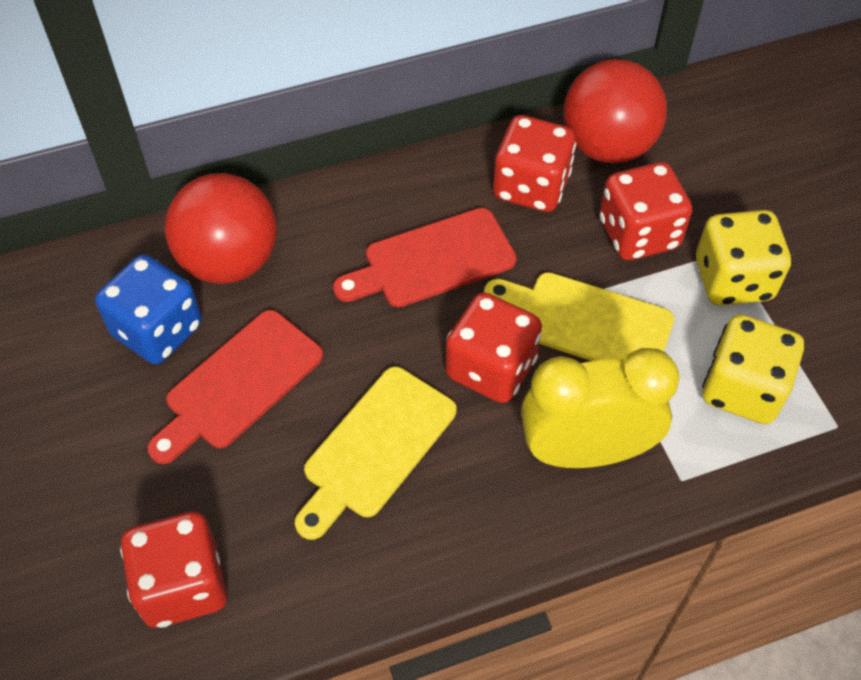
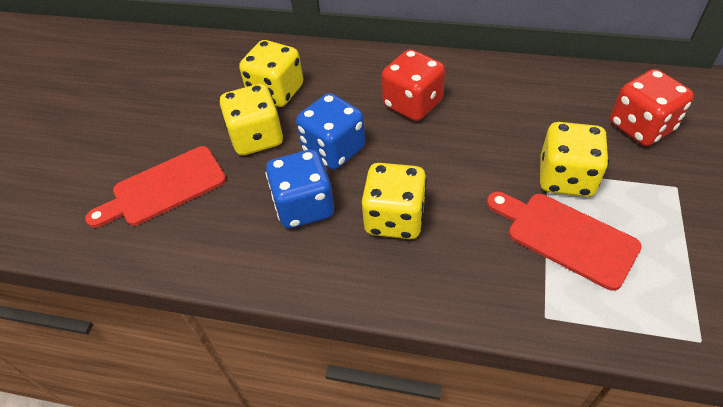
blue dice: 1 -> 2
red ball: 2 -> 0
red dice: 4 -> 2
yellow clock: 1 -> 0
yellow cutting board: 2 -> 0
yellow dice: 2 -> 4

